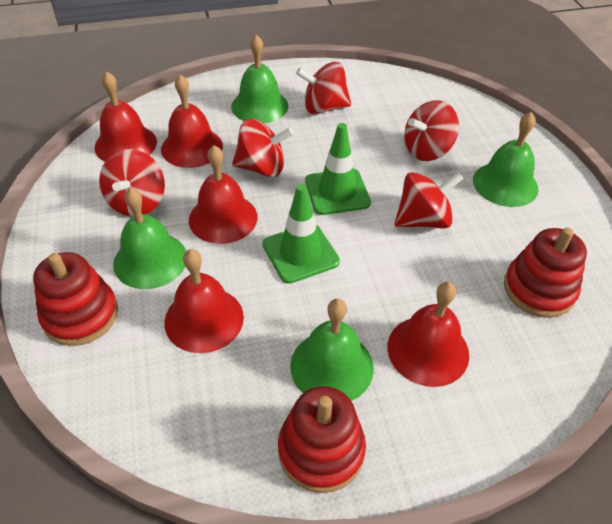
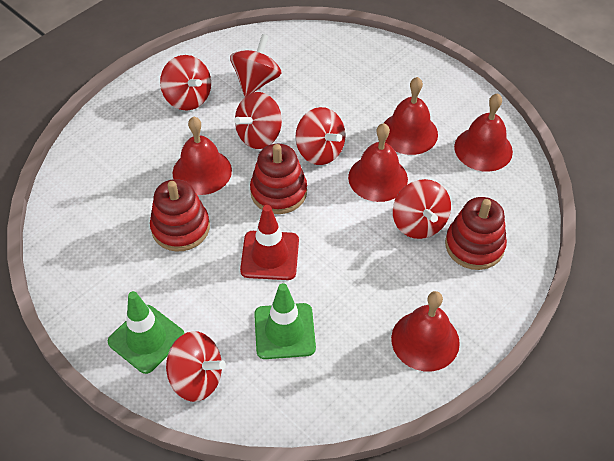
green bell: 4 -> 0
red spinning top: 5 -> 6
red traffic cone: 0 -> 1

